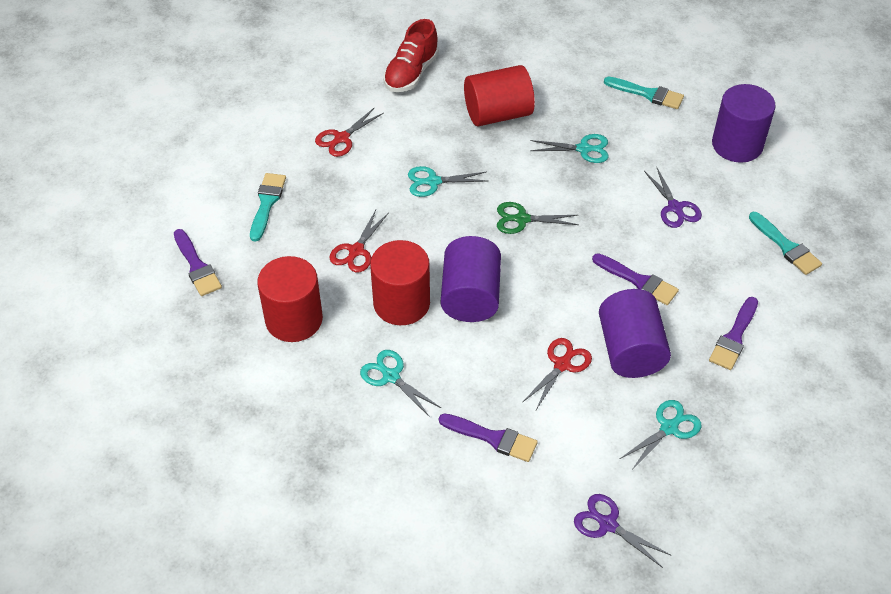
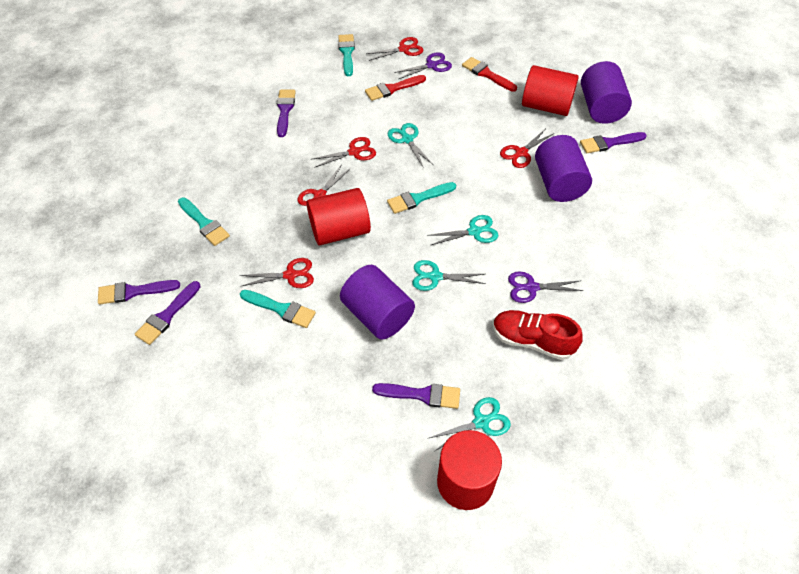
green scissors: 1 -> 0
purple brush: 4 -> 5
red brush: 0 -> 2
red scissors: 3 -> 5
turquoise brush: 3 -> 4

